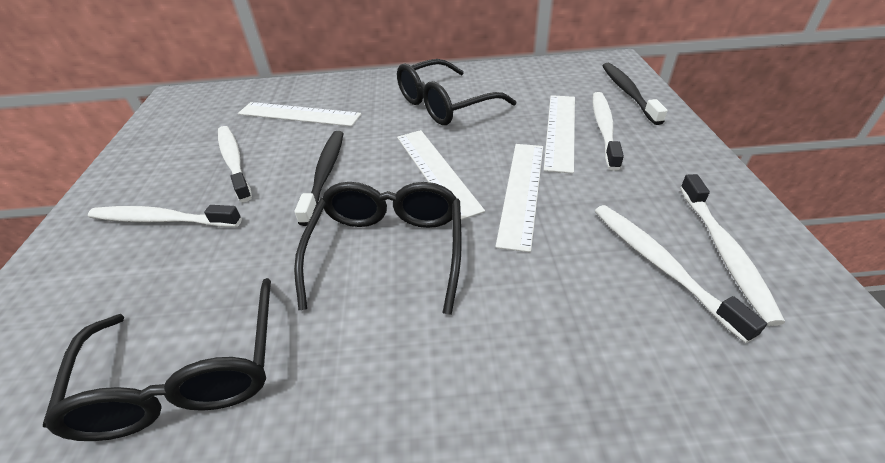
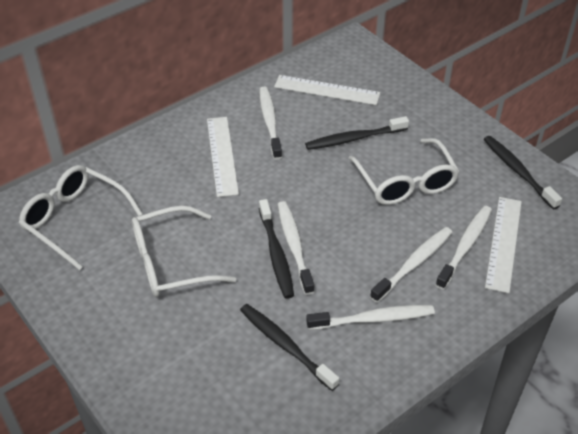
black glasses: 3 -> 0
black toothbrush: 2 -> 4
white glasses: 0 -> 3
white ruler: 4 -> 3

